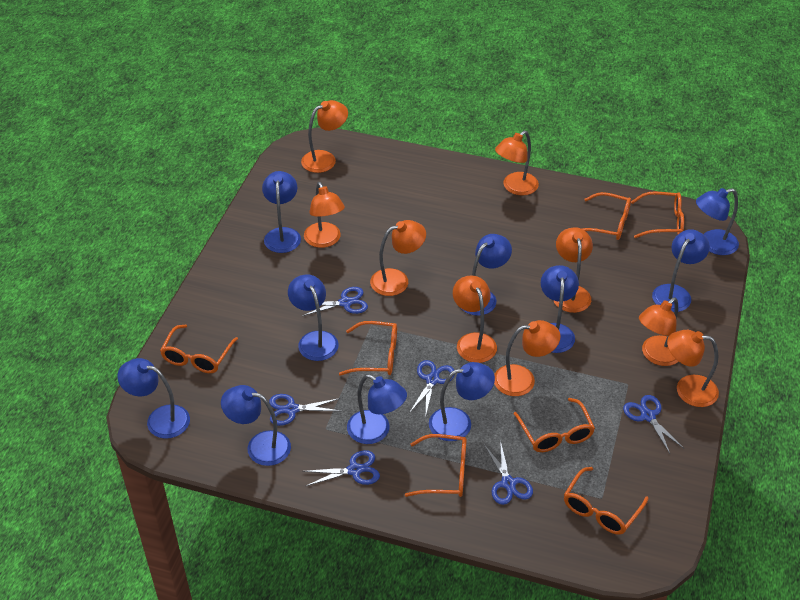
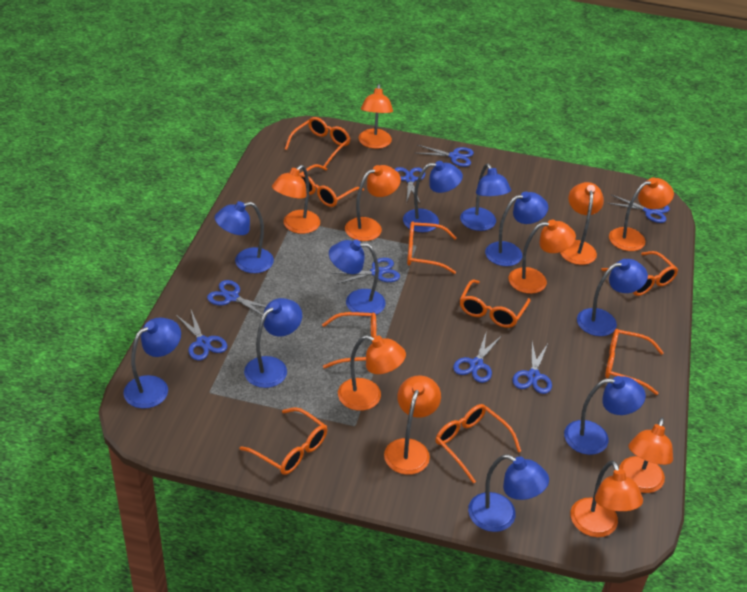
blue scissors: 6 -> 8
orange glasses: 7 -> 9
orange lamp: 9 -> 10

